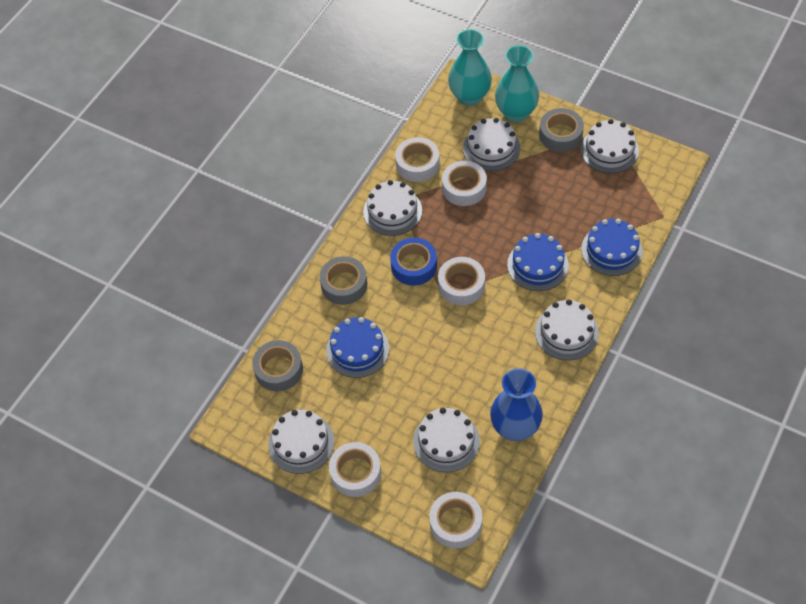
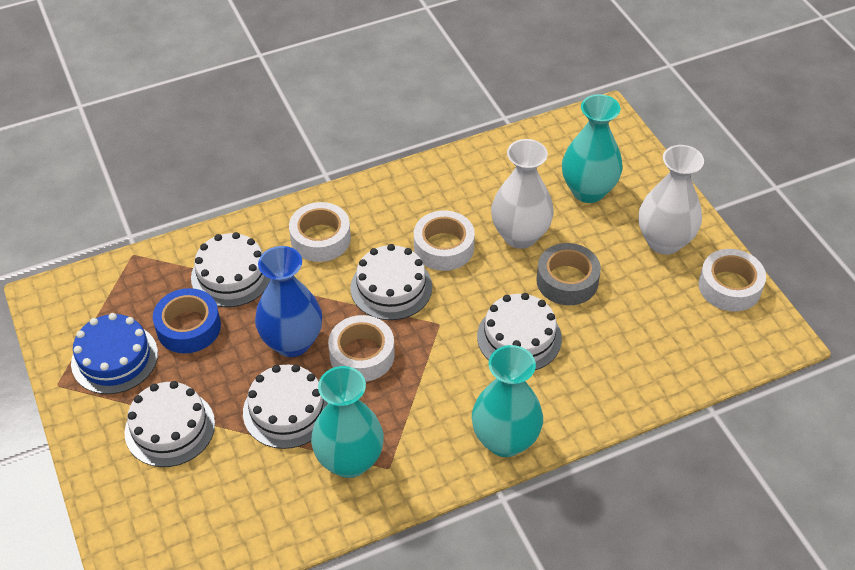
blue cake: 3 -> 1
grey tape: 3 -> 1
turquoise vase: 2 -> 3
white cake: 6 -> 5
white tape: 5 -> 4
white vase: 0 -> 2

